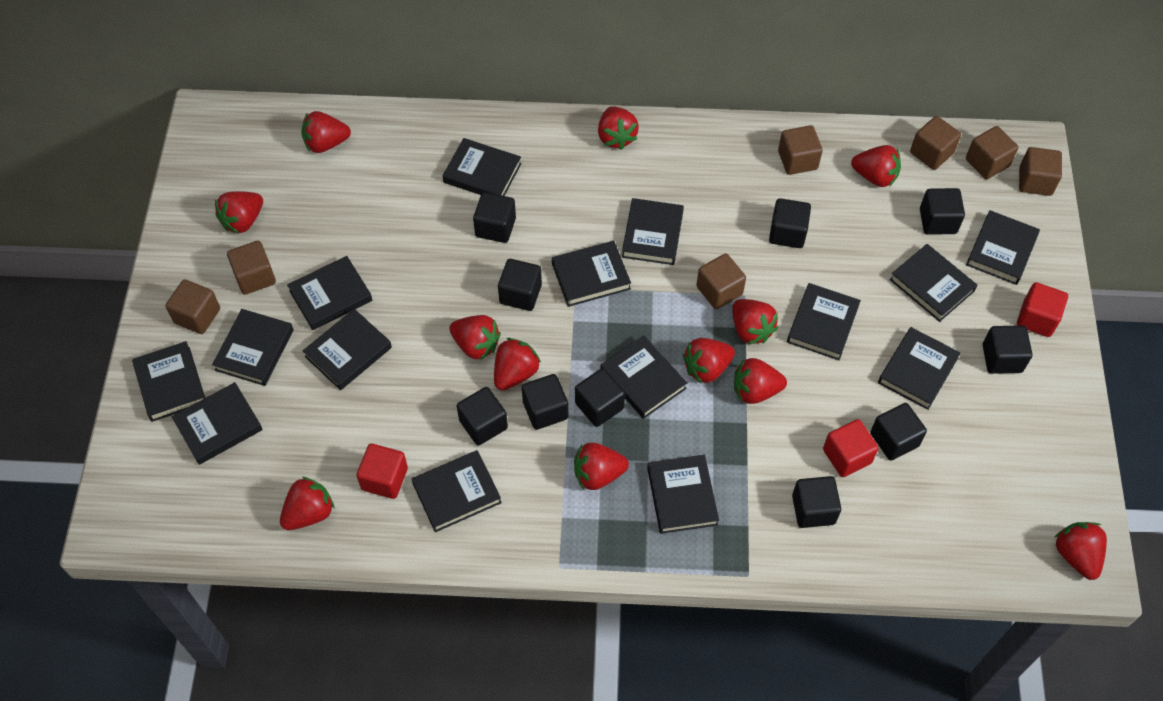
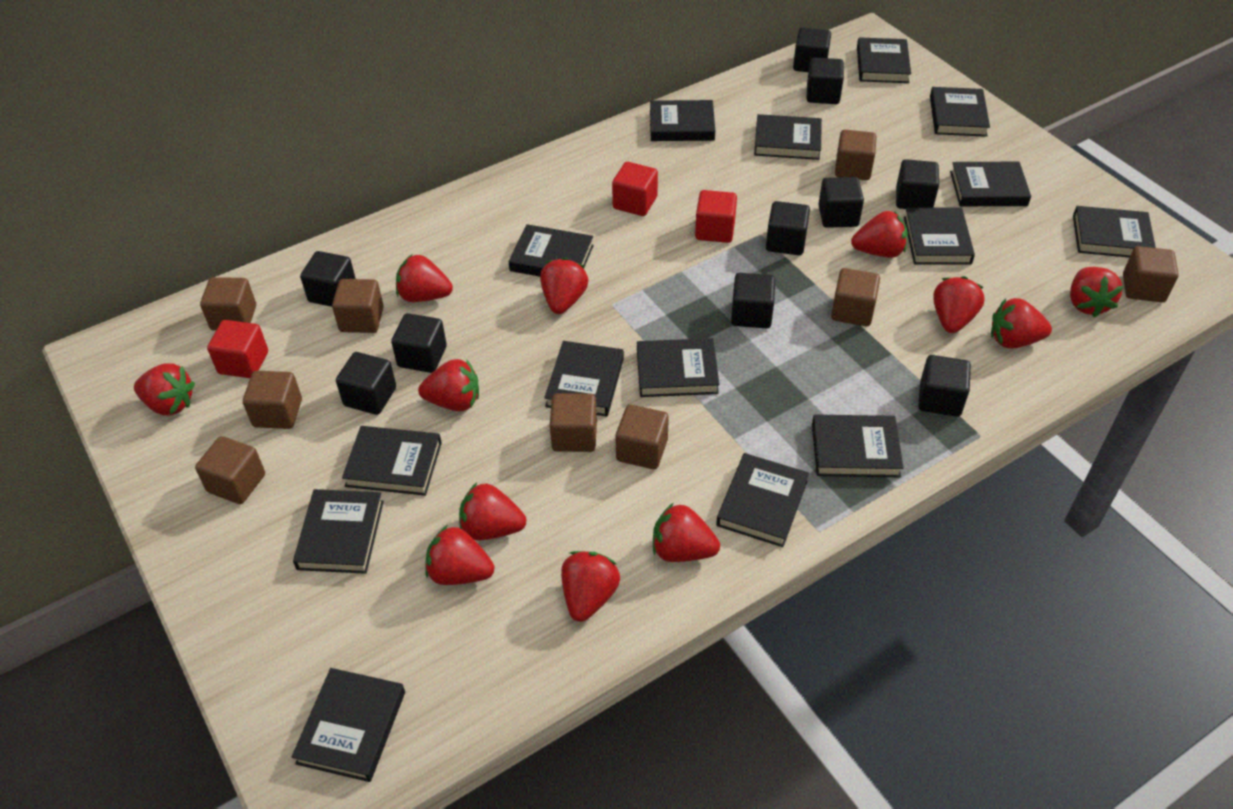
brown cube: 7 -> 9

